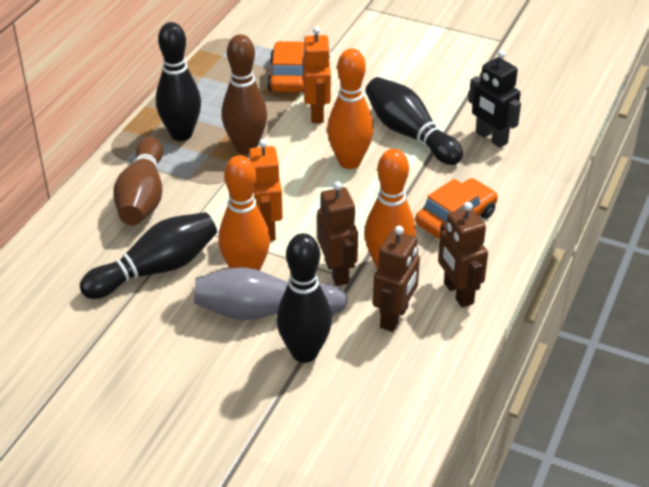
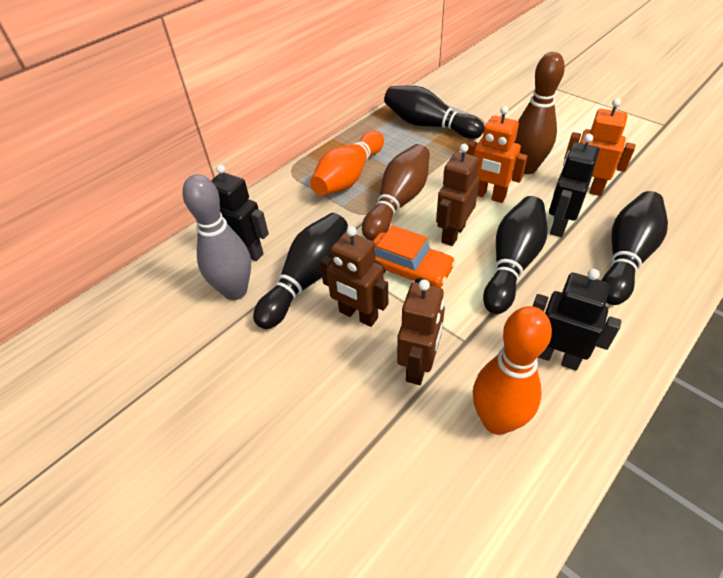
black robot: 1 -> 3
orange bowling pin: 3 -> 2
orange car: 2 -> 1

